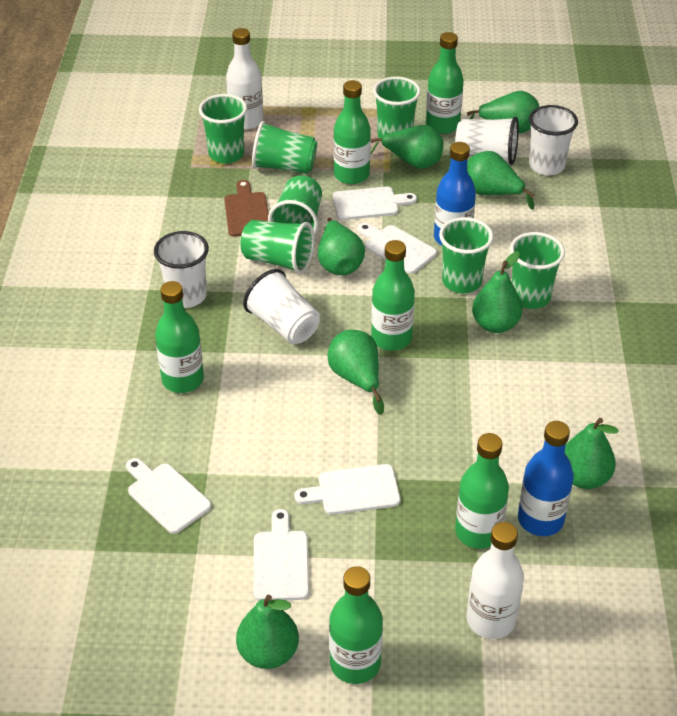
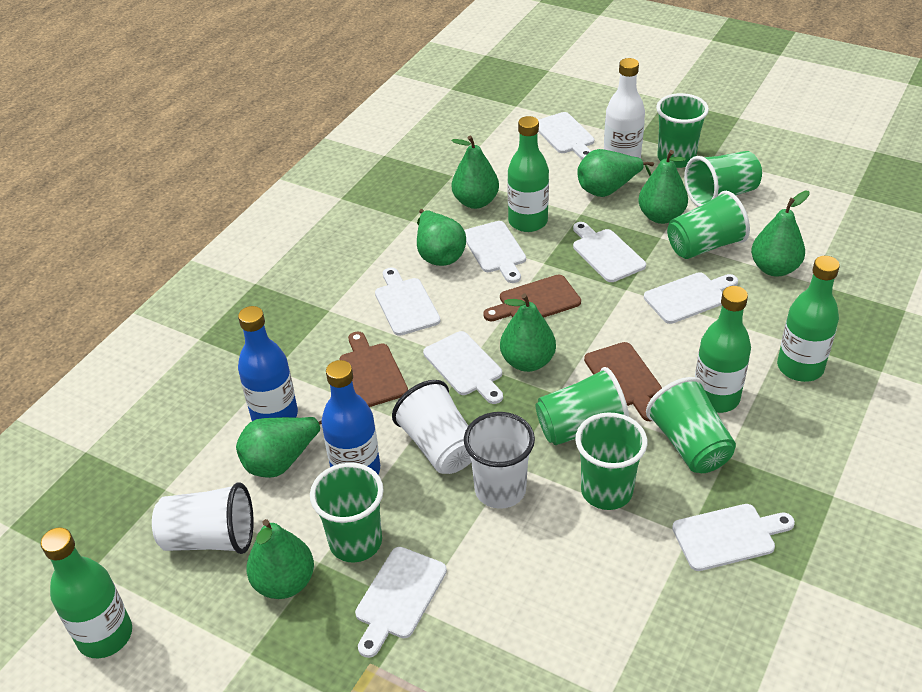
brown cutting board: 1 -> 3
green bottle: 6 -> 4
white bottle: 2 -> 1
white cup: 4 -> 3
white cutting board: 5 -> 8

